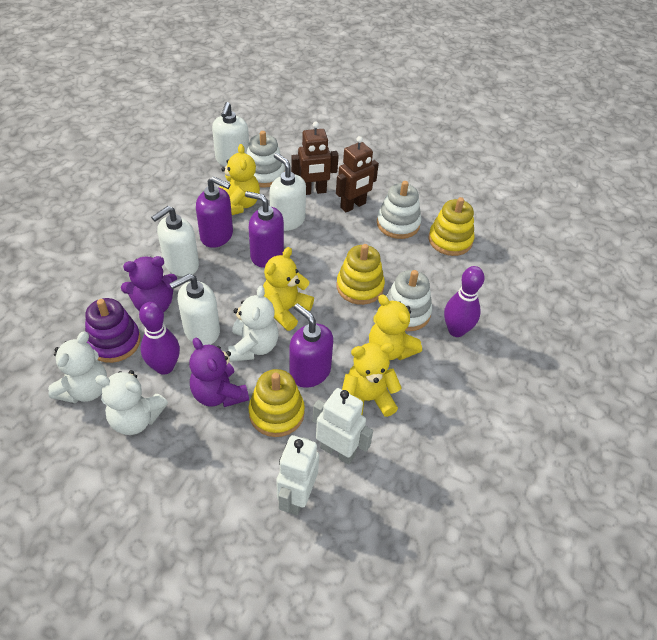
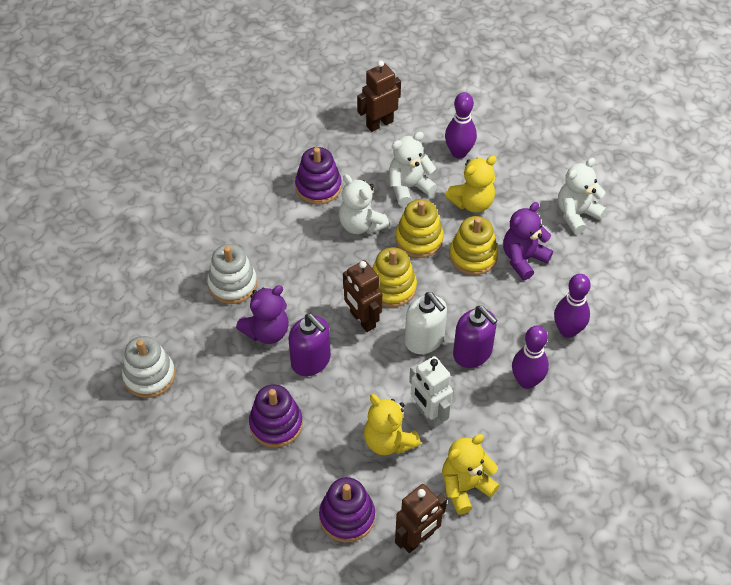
brown robot: 2 -> 3
purple bowling pin: 2 -> 3
purple soap dispenser: 3 -> 2
purple stacking toy: 1 -> 3
white robot: 2 -> 1
white soap dispenser: 4 -> 1
white stacking toy: 3 -> 2
yellow teddy bear: 4 -> 3

